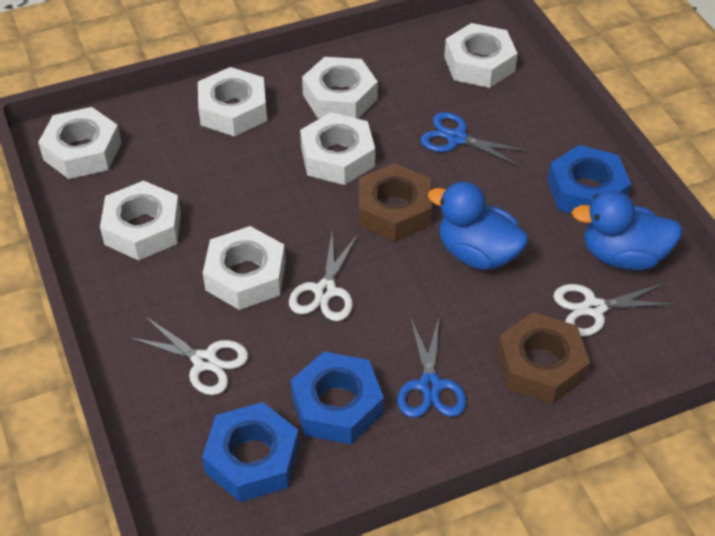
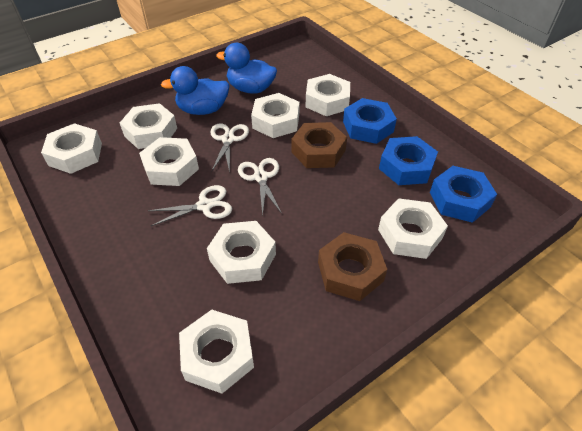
blue scissors: 2 -> 0
white nut: 7 -> 8

